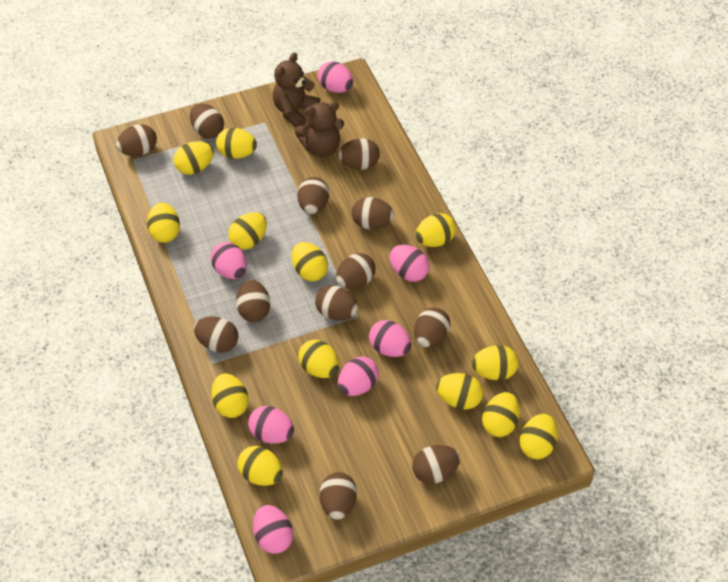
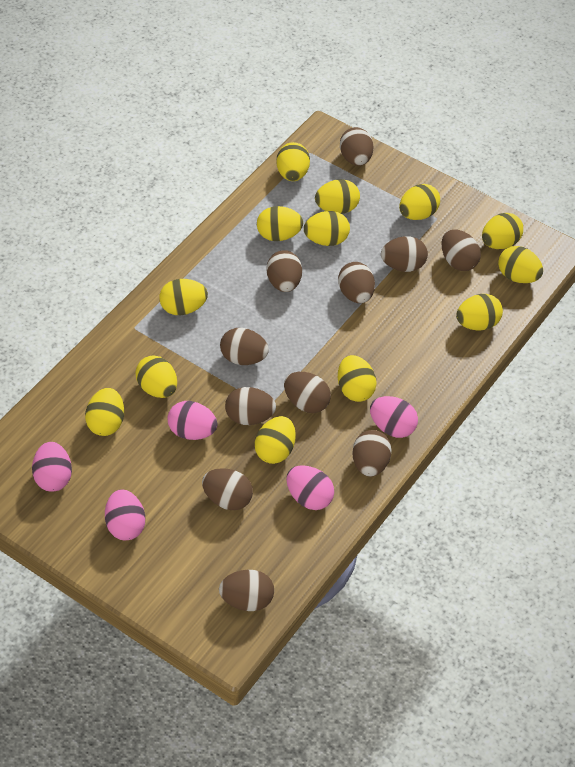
brown egg: 12 -> 11
brown teddy bear: 2 -> 0
pink egg: 7 -> 5

